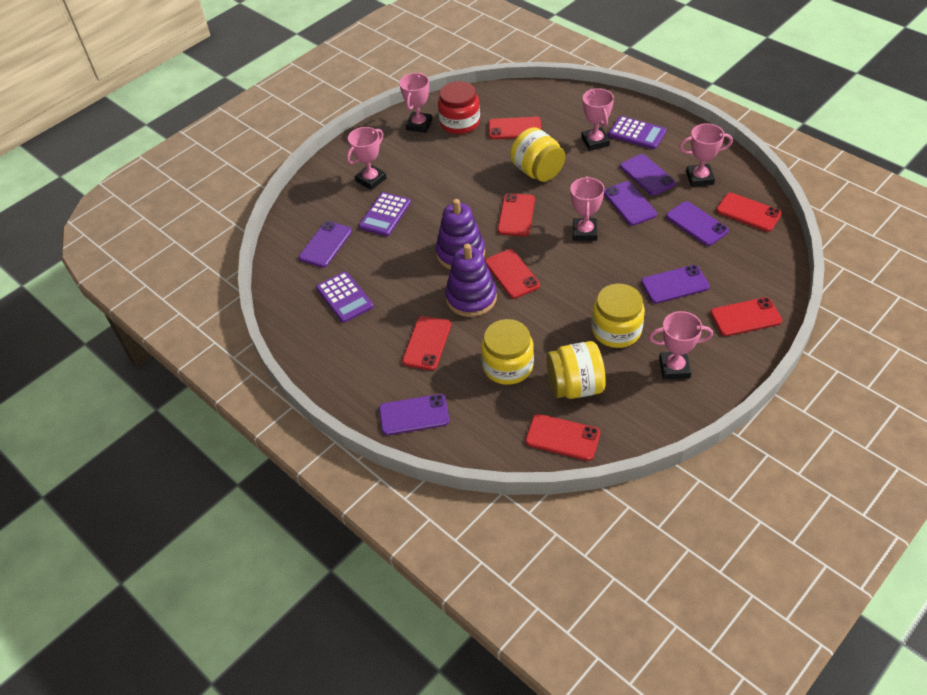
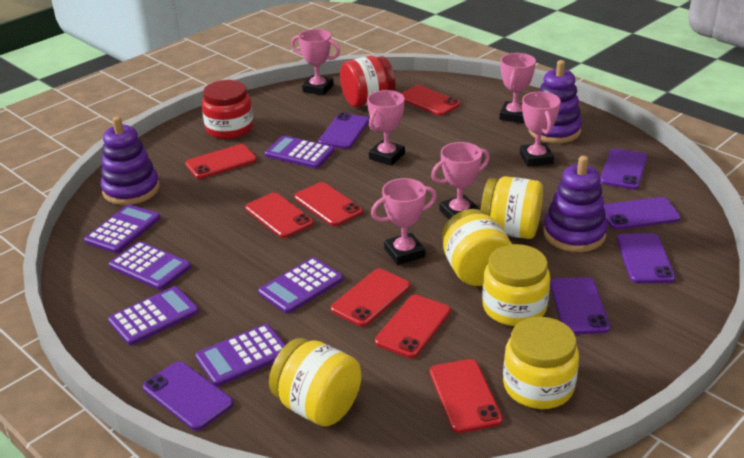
purple calculator: 3 -> 6
purple stacking toy: 2 -> 3
red jar: 1 -> 2
yellow jar: 4 -> 5

